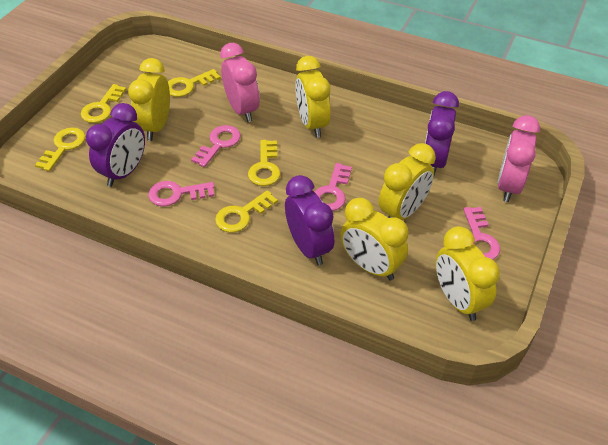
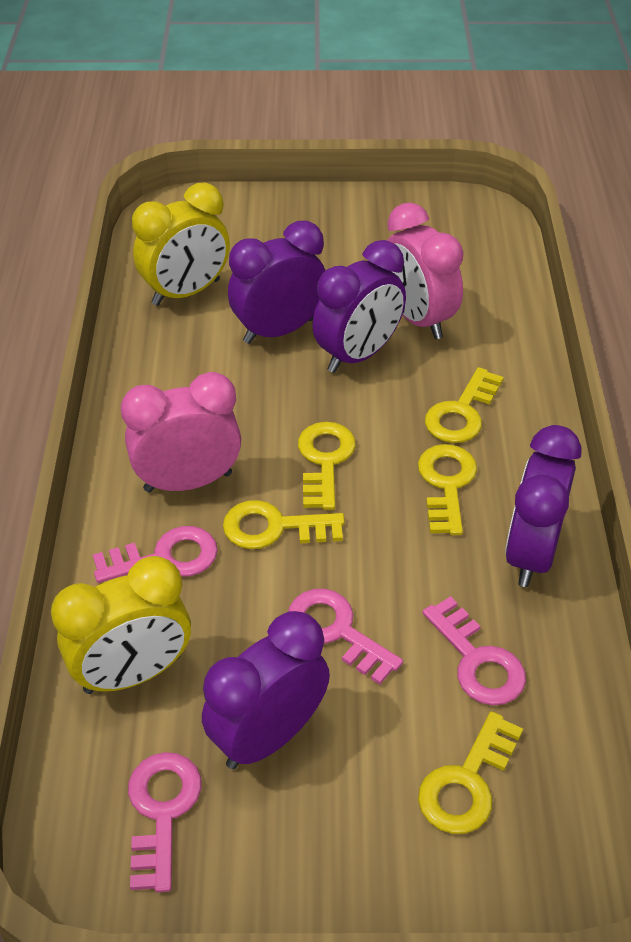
purple clock: 3 -> 4
yellow clock: 5 -> 2

